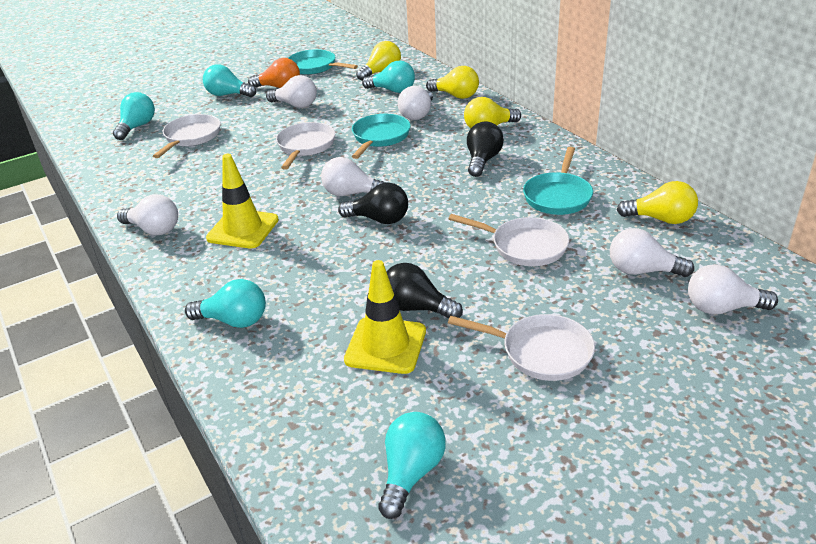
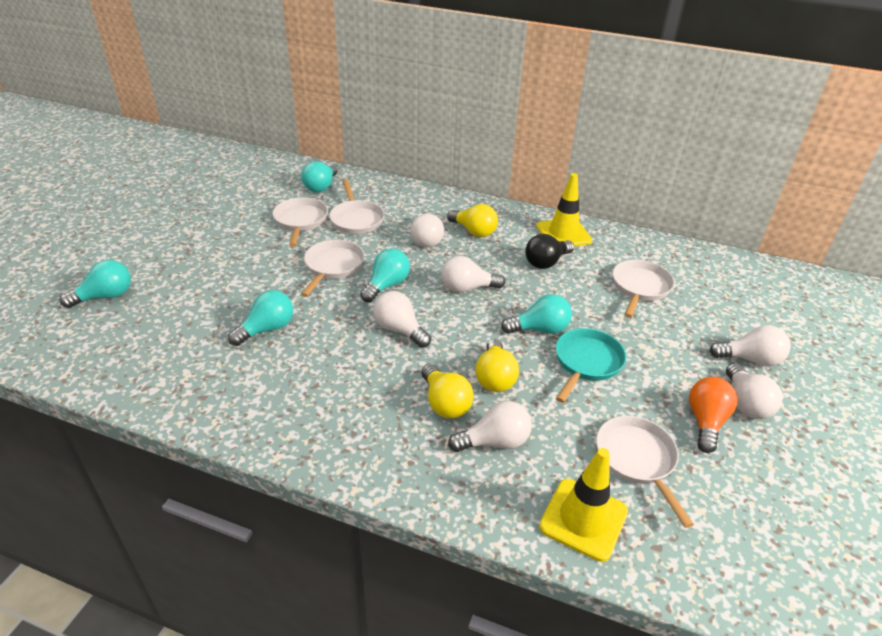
black light bulb: 3 -> 1
turquoise pan: 3 -> 1
white pan: 4 -> 5
yellow light bulb: 4 -> 3

